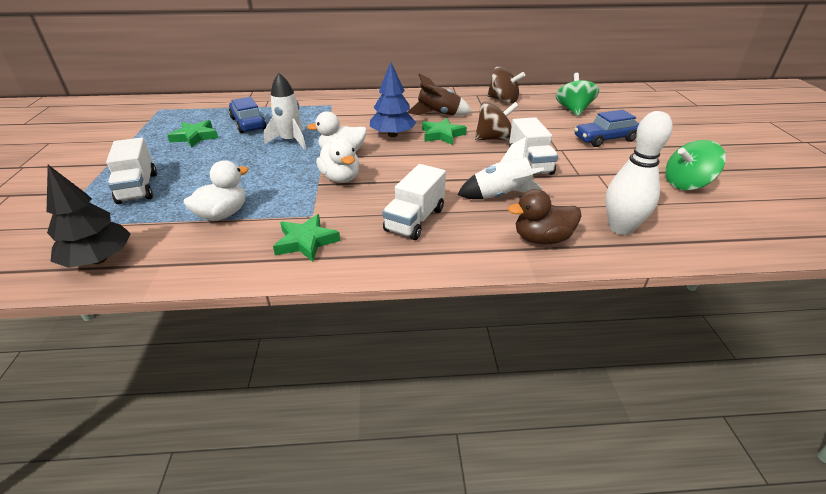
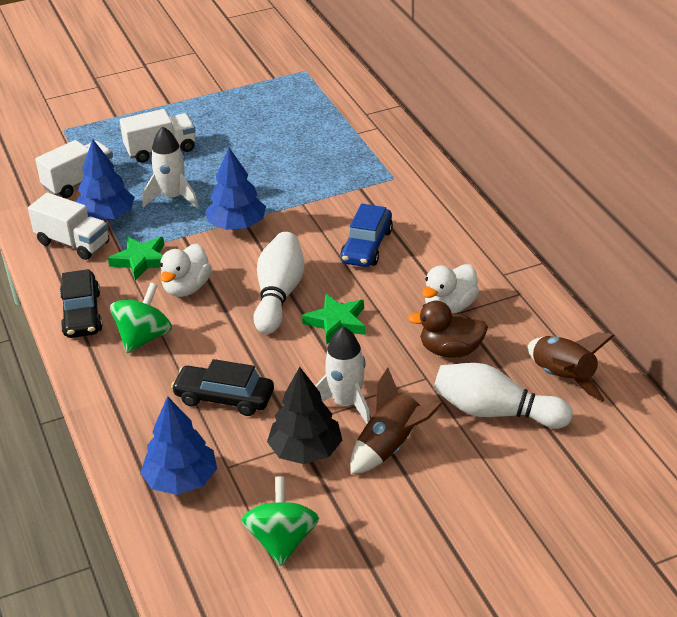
black car: 0 -> 2
blue car: 2 -> 1
blue tree: 1 -> 3
brown rocket: 1 -> 2
brown spinning top: 2 -> 0
green star: 3 -> 2
white bowling pin: 1 -> 2
white duck: 3 -> 2

